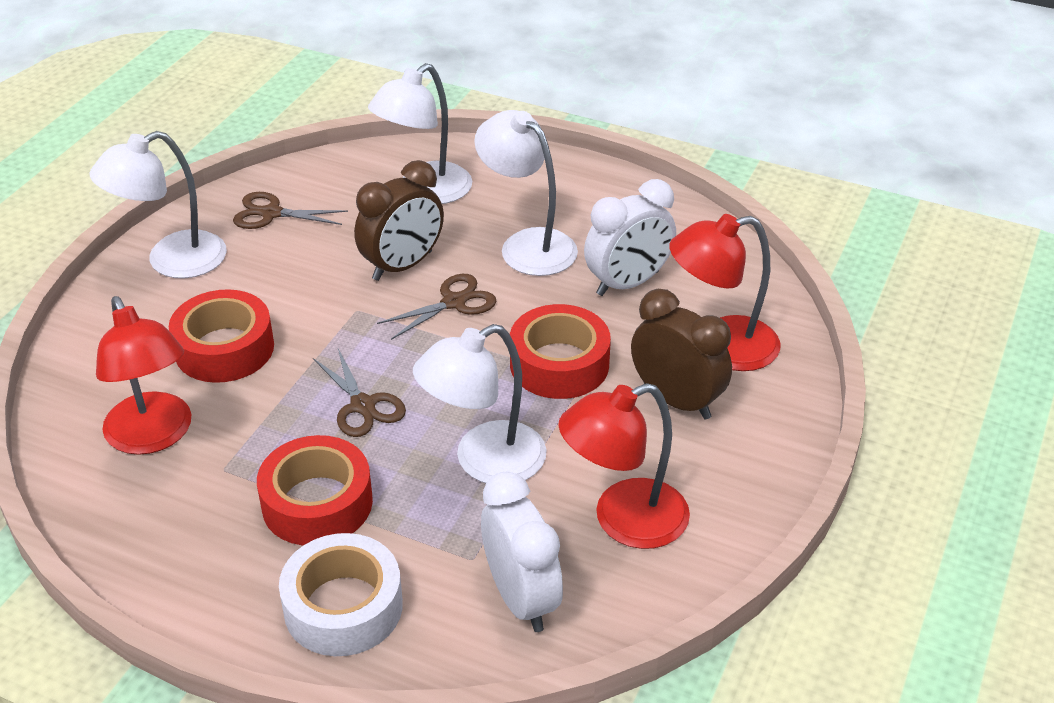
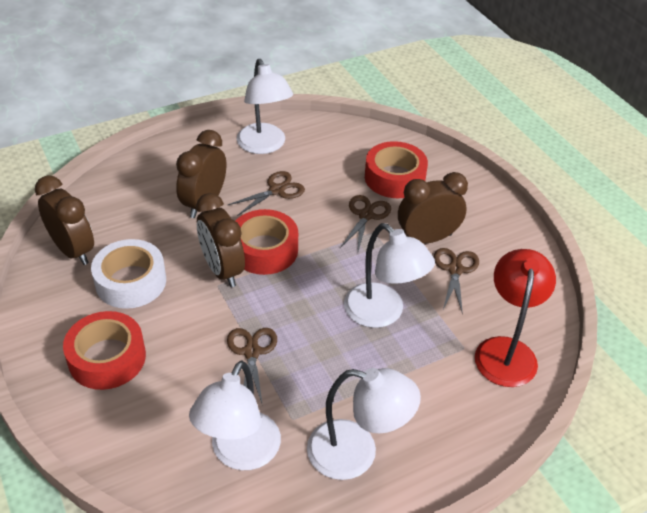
brown clock: 2 -> 4
brown scissors: 3 -> 4
red lamp: 3 -> 1
white clock: 2 -> 0

